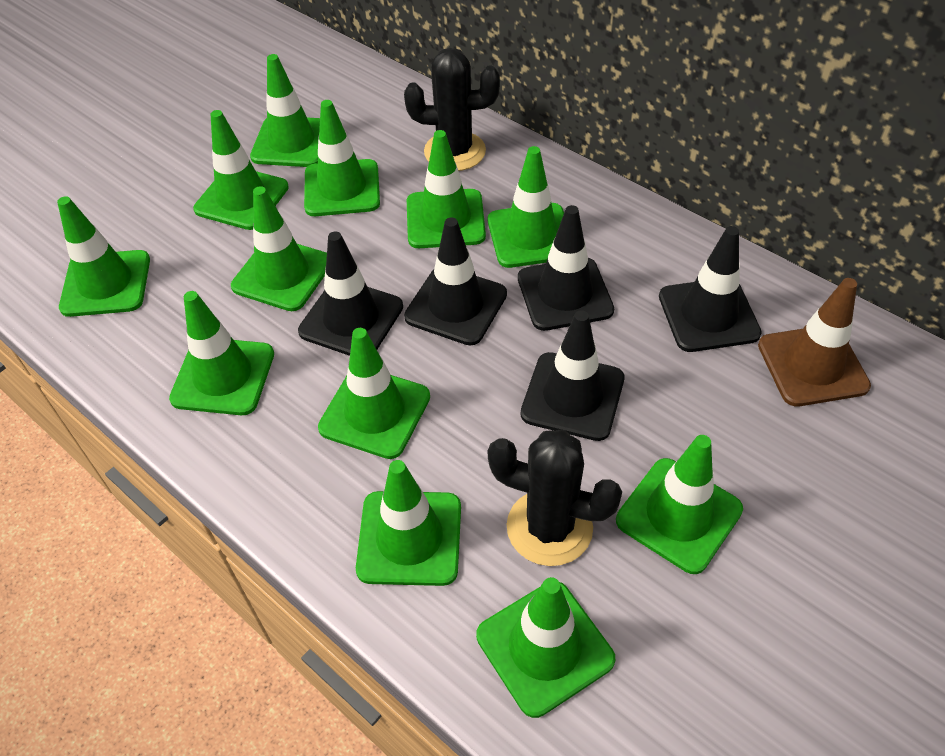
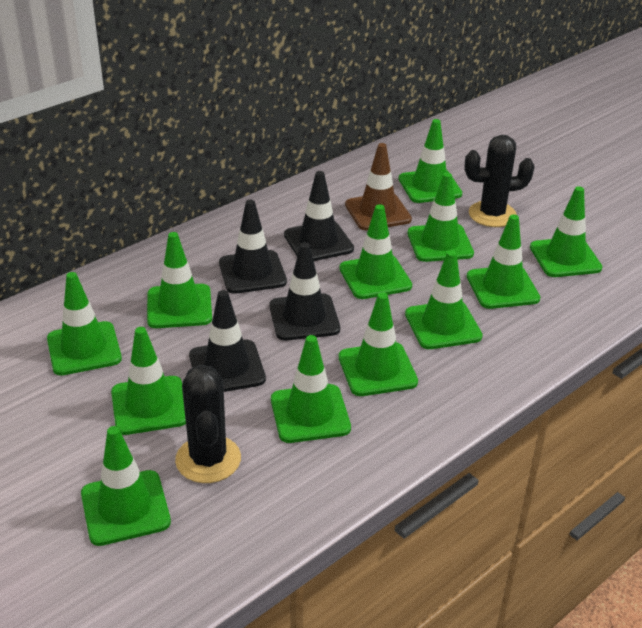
black traffic cone: 5 -> 4

